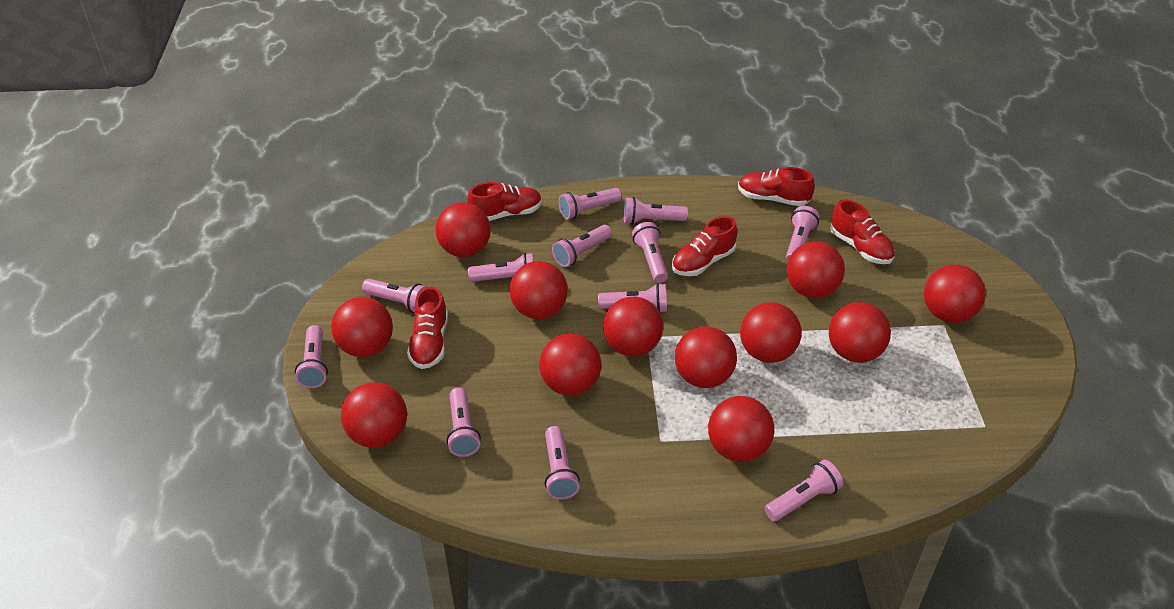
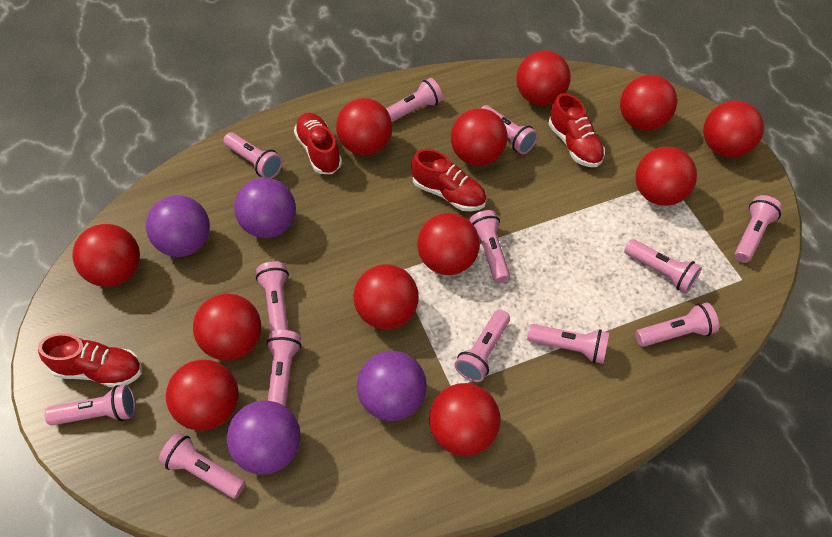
pink flashlight: 12 -> 13
purple ball: 0 -> 4
red shoe: 5 -> 4

